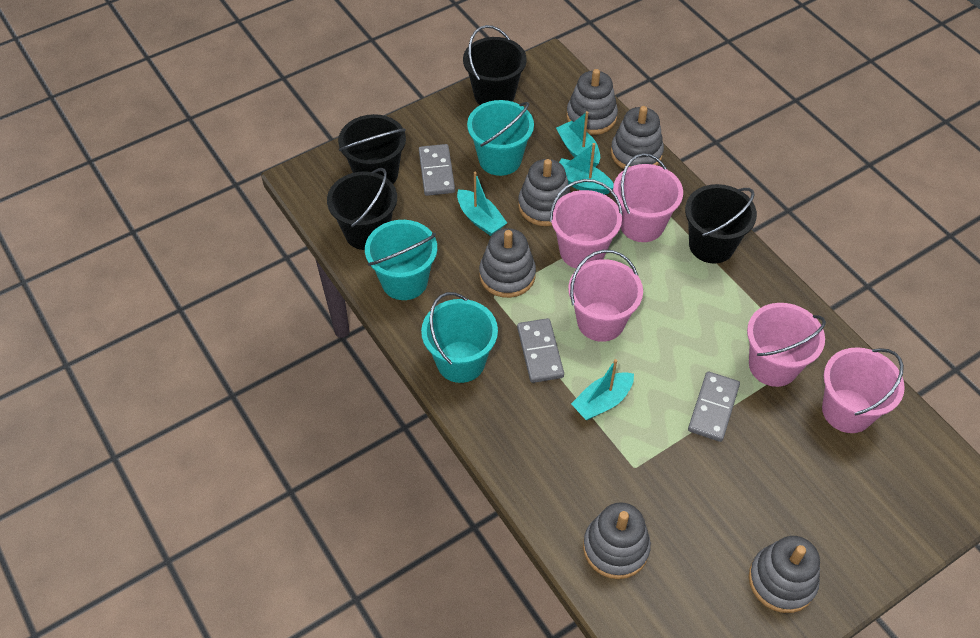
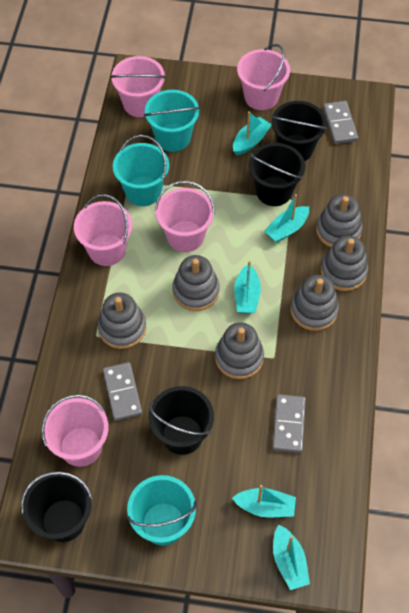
turquoise boat: 4 -> 5

